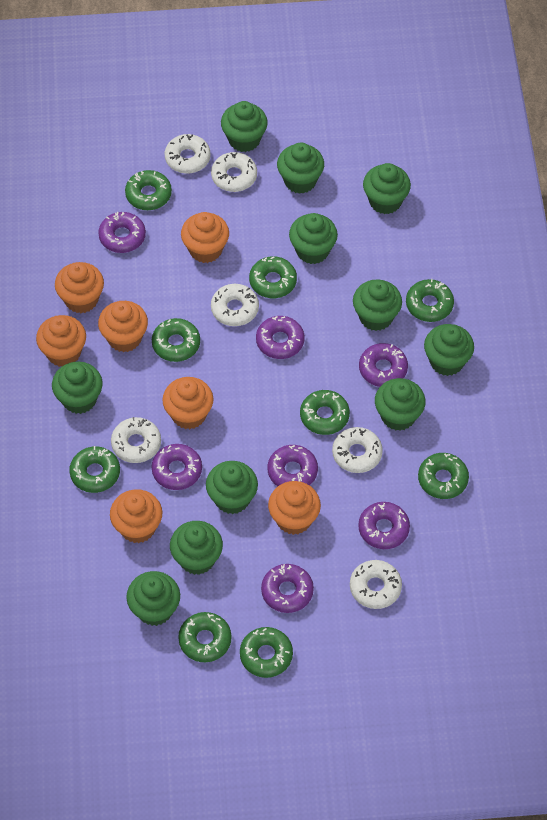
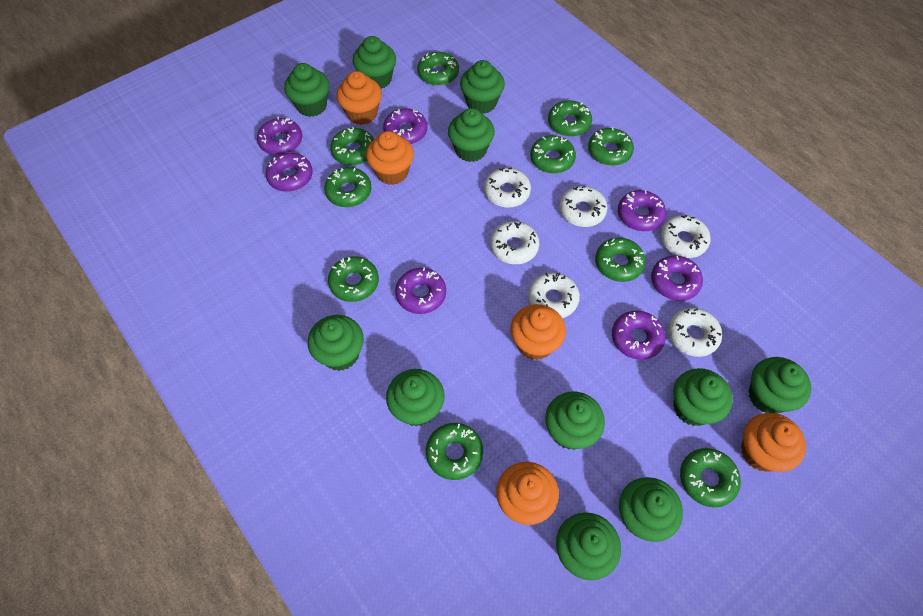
green donut: 9 -> 10
orange cupcake: 7 -> 5

